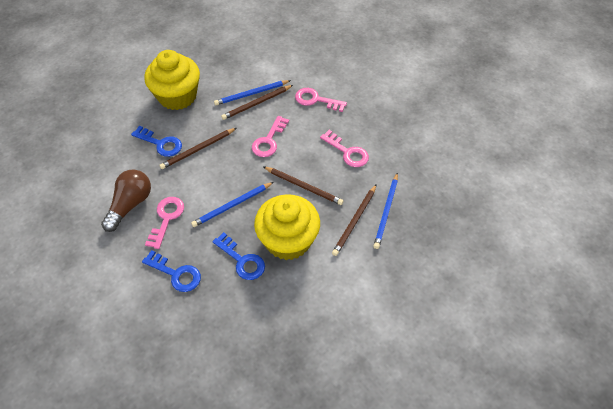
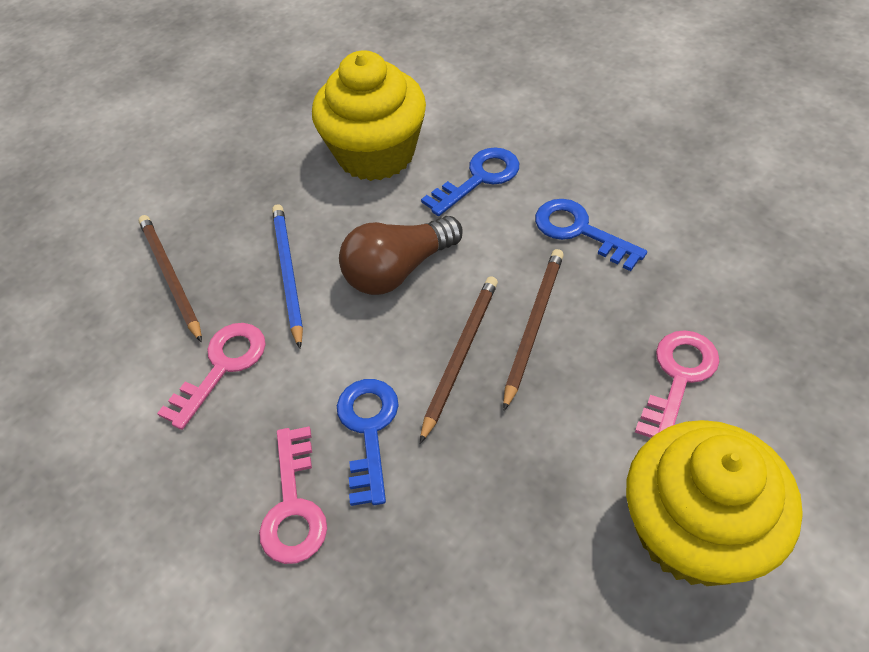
blue pencil: 3 -> 1
brown pencil: 4 -> 3
pink key: 4 -> 3

